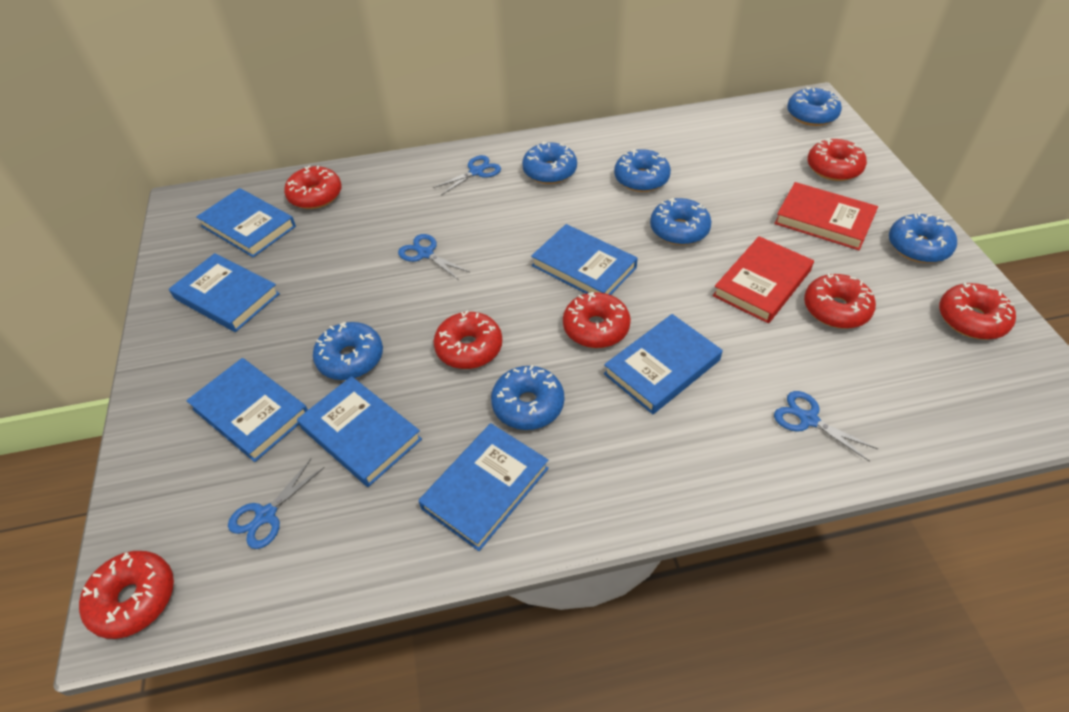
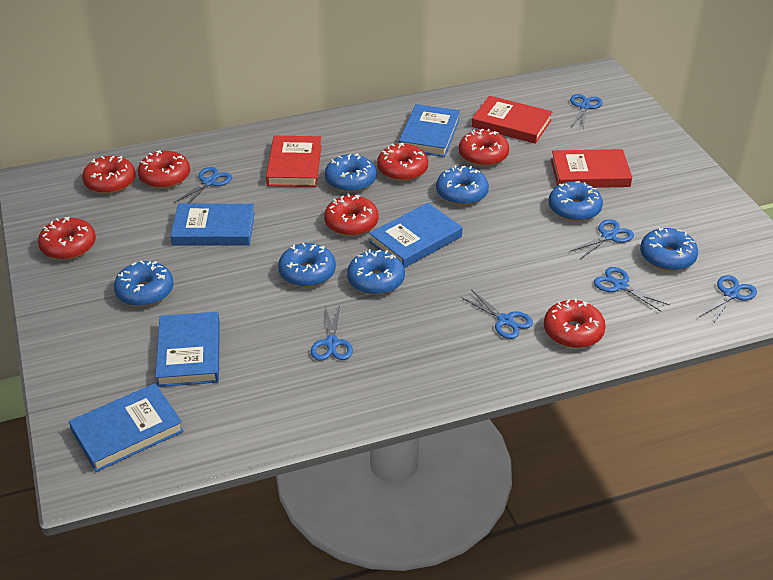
blue book: 7 -> 5
blue scissors: 4 -> 7
red book: 2 -> 3

